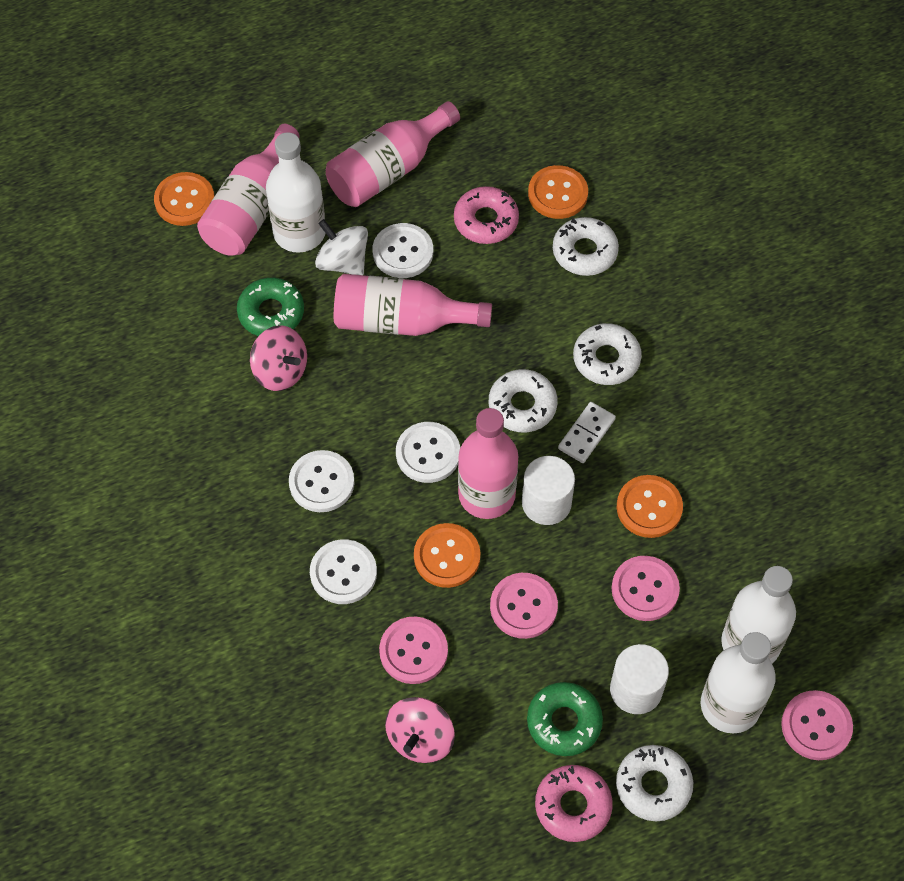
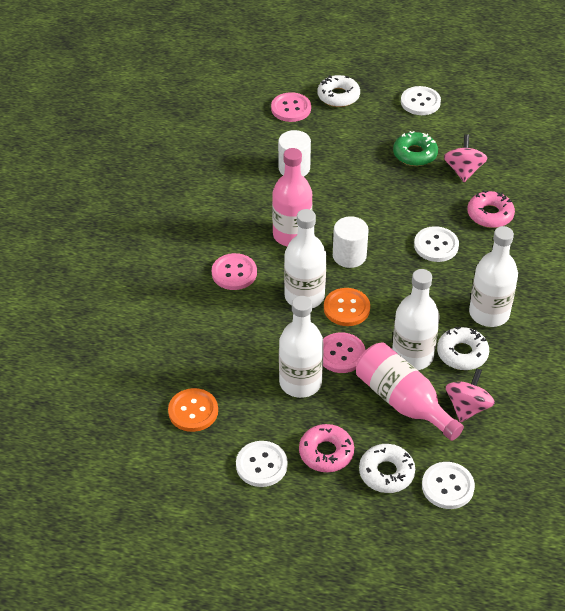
green donut: 2 -> 1
orange button: 4 -> 2
pink bottle: 4 -> 2
pink button: 4 -> 3
white bottle: 3 -> 4
white domino: 1 -> 0
white donut: 4 -> 3
white spinning top: 1 -> 0

